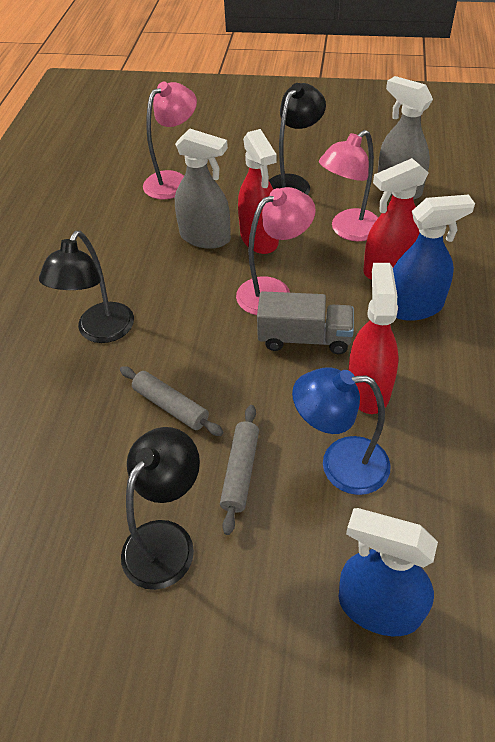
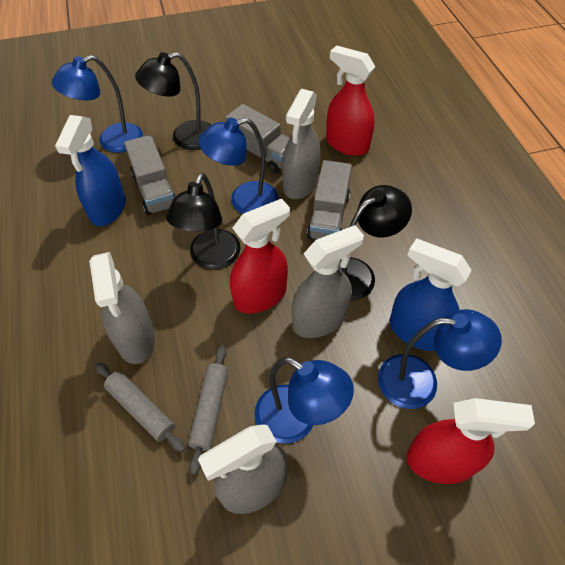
blue lamp: 1 -> 4
grey spray bottle: 2 -> 4
grey truck: 1 -> 3
pink lamp: 3 -> 0

